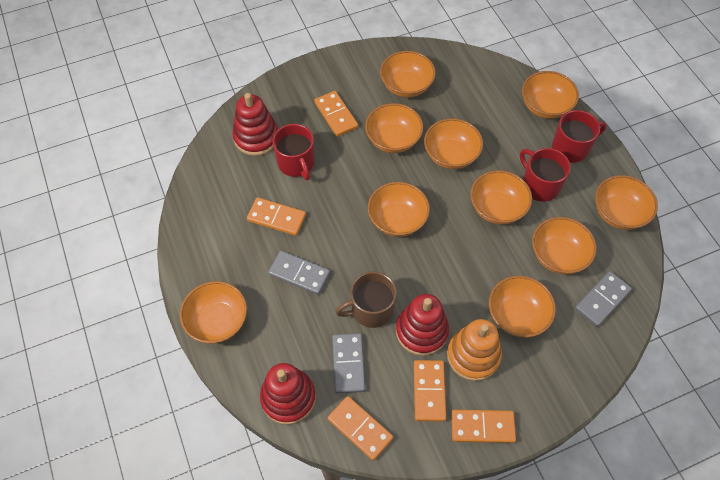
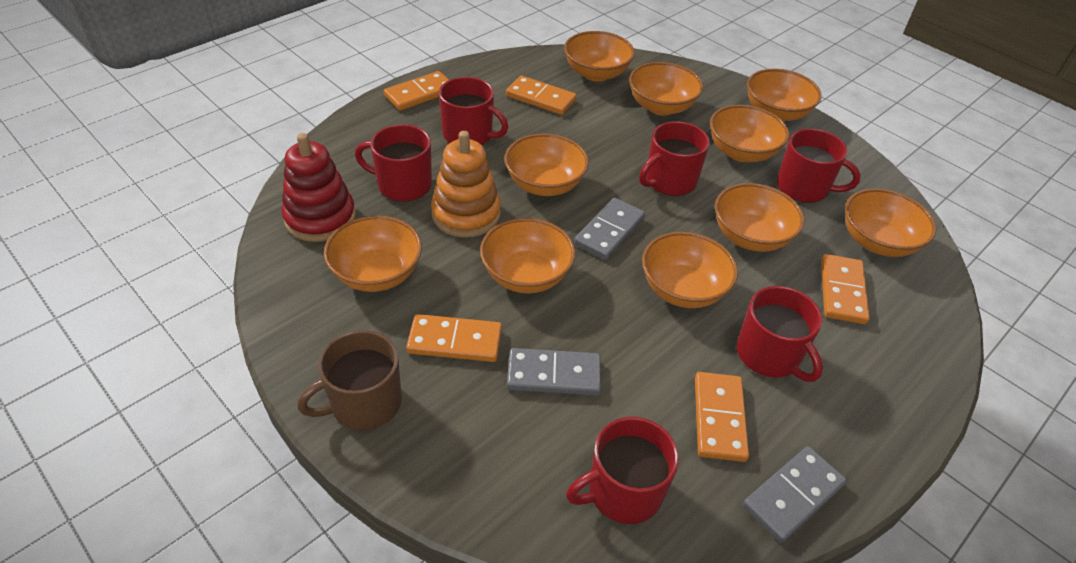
red mug: 3 -> 6
red stacking toy: 3 -> 1

